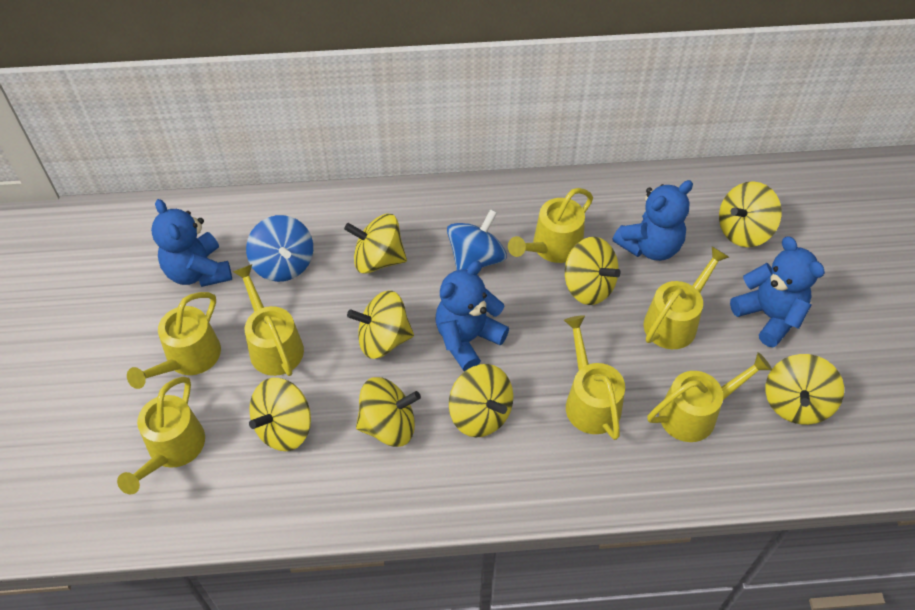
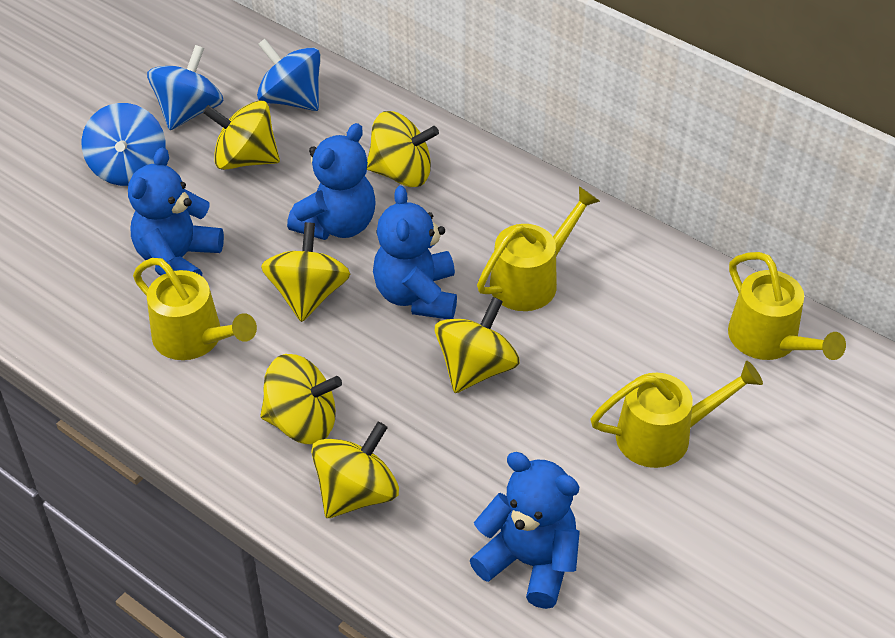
blue spinning top: 2 -> 3
yellow spinning top: 8 -> 6
yellow watering can: 7 -> 4

